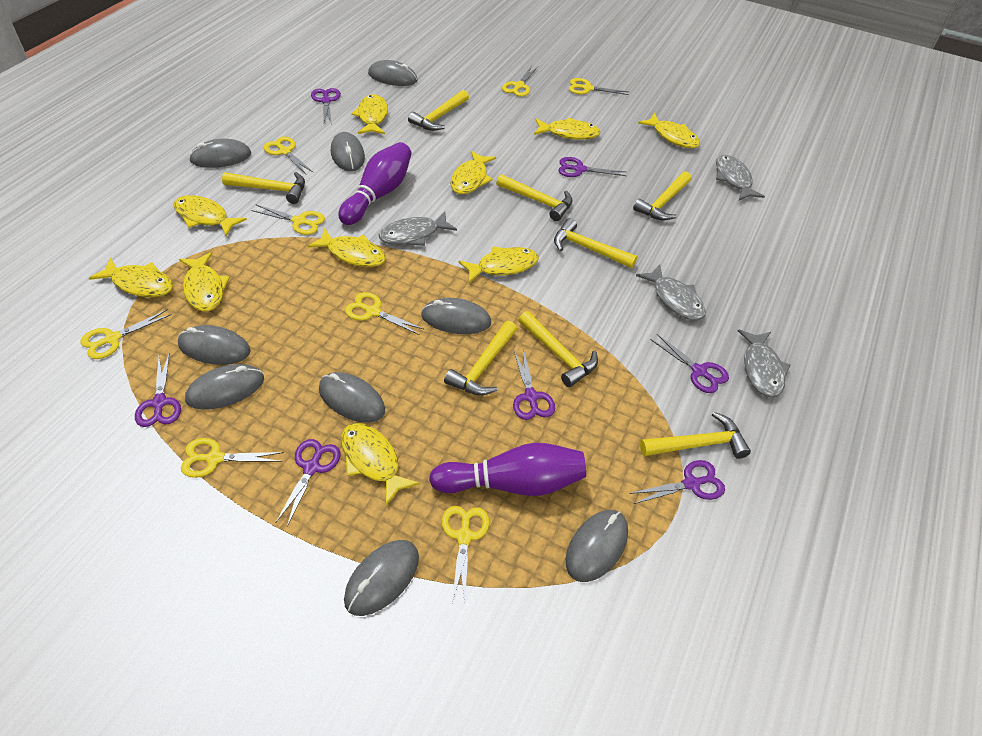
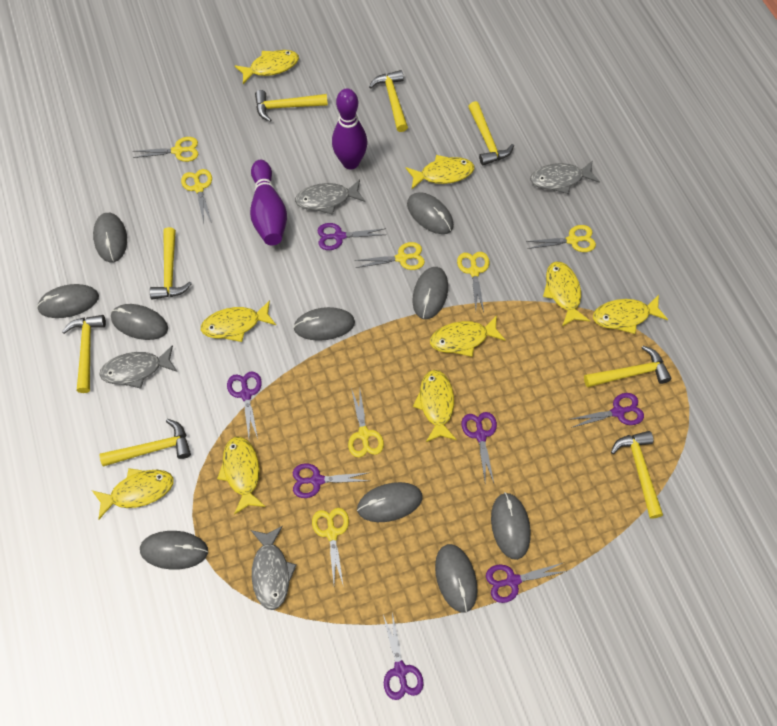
grey mouse: 9 -> 10
yellow fish: 10 -> 9
yellow scissors: 8 -> 7

